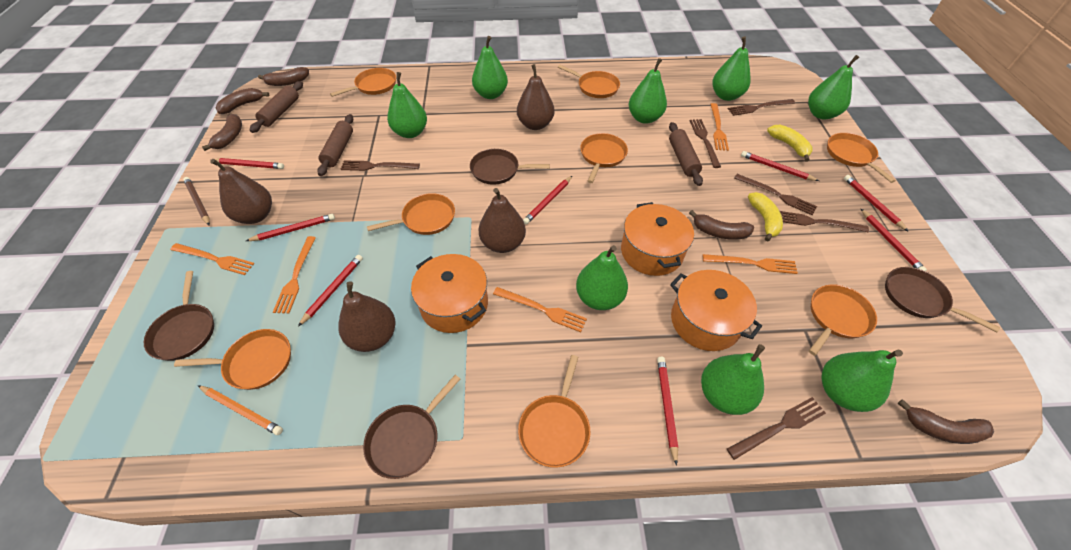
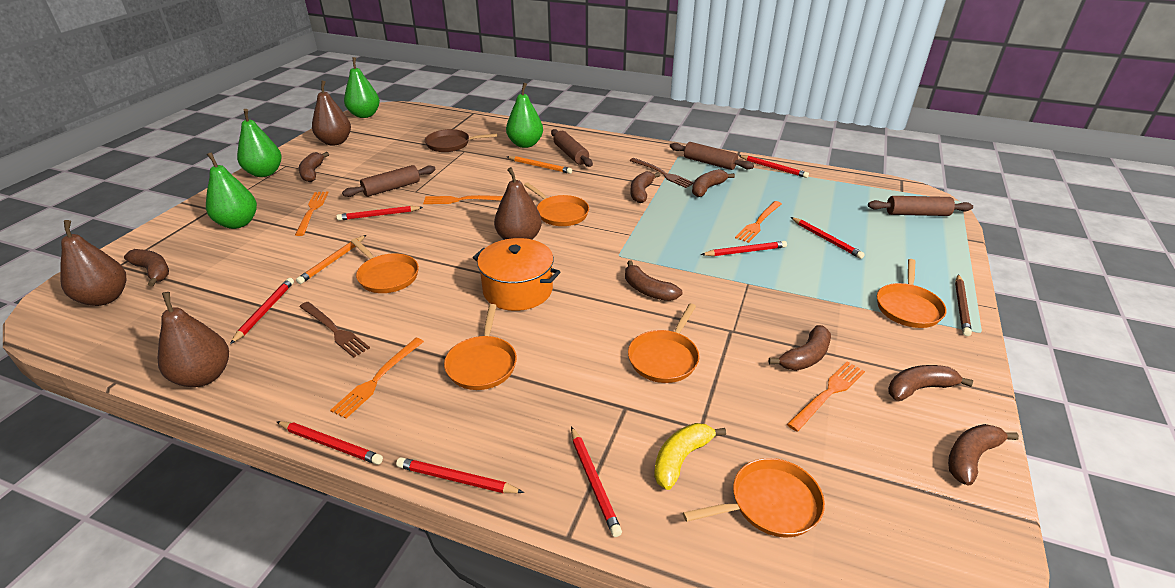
brown banana: 5 -> 8
brown fork: 6 -> 2
brown pan: 4 -> 1
brown rolling pin: 3 -> 4
green pear: 8 -> 4
orange pan: 8 -> 6
orange pencil: 1 -> 2
orange pot: 3 -> 1
yellow banana: 2 -> 1

